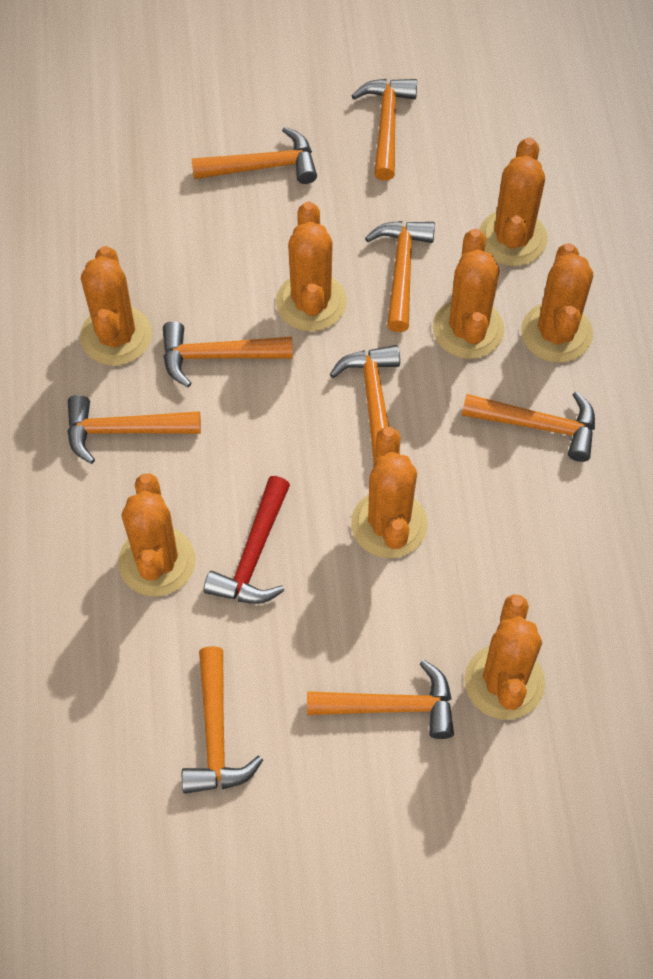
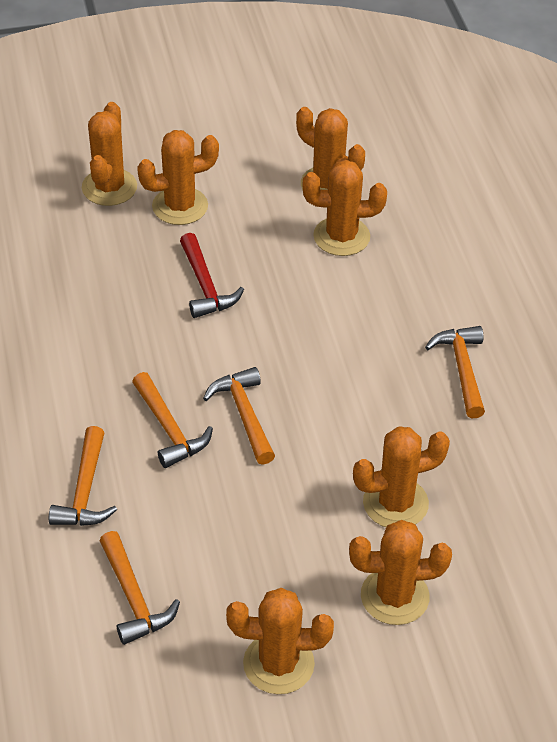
orange cactus: 8 -> 7
orange hammer: 9 -> 5

